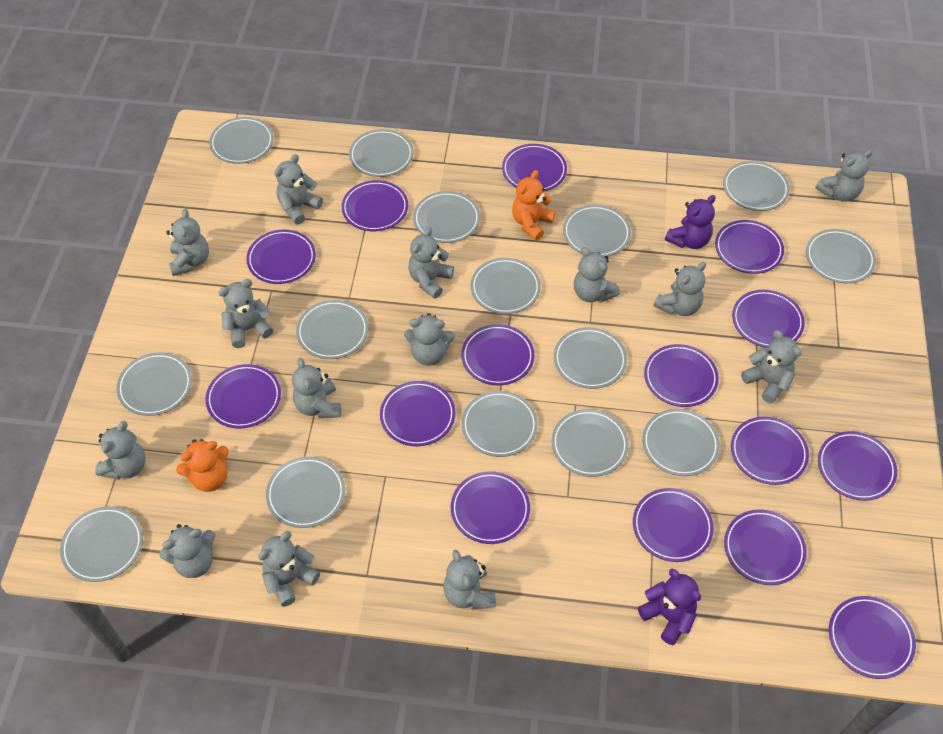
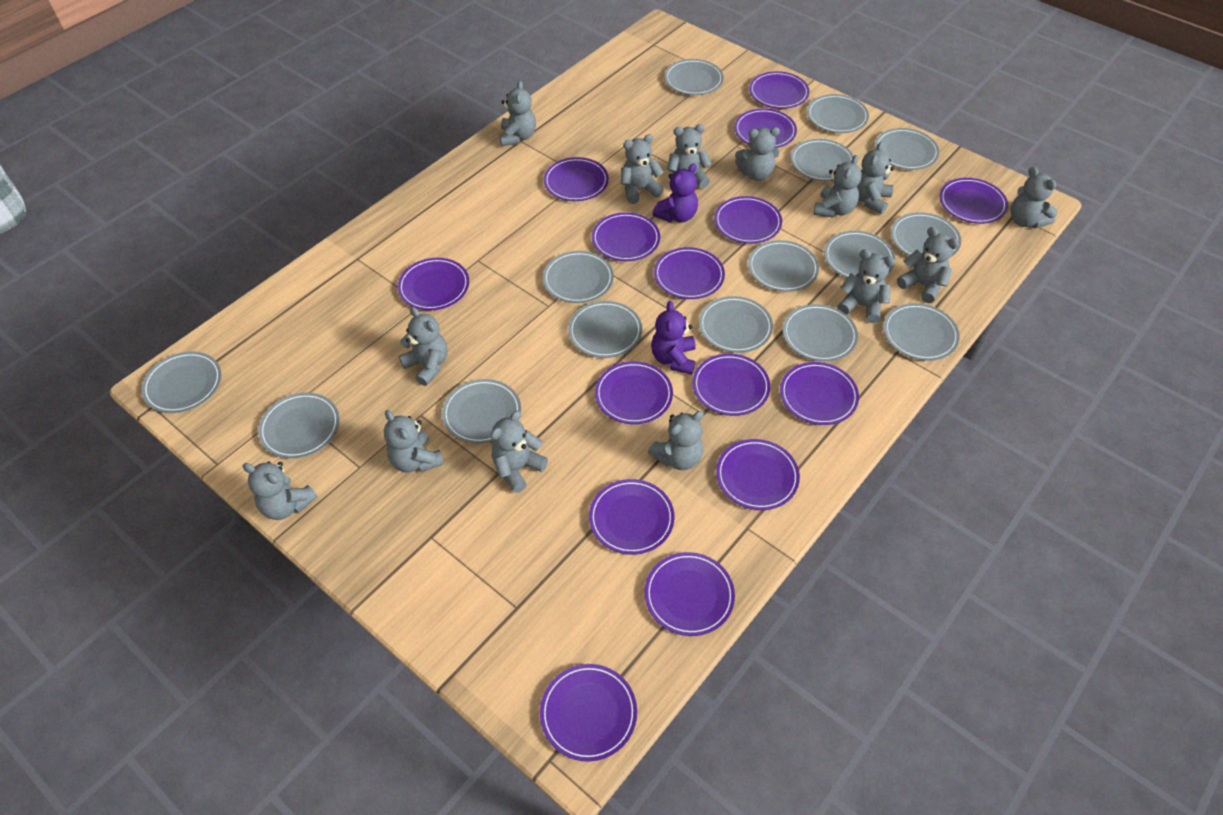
orange teddy bear: 2 -> 0

